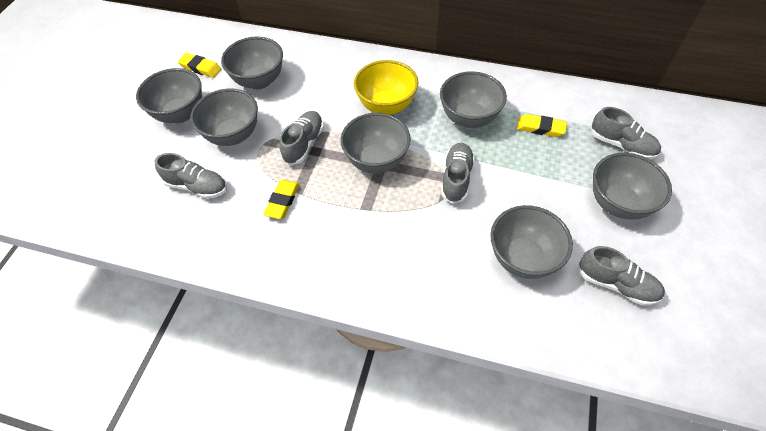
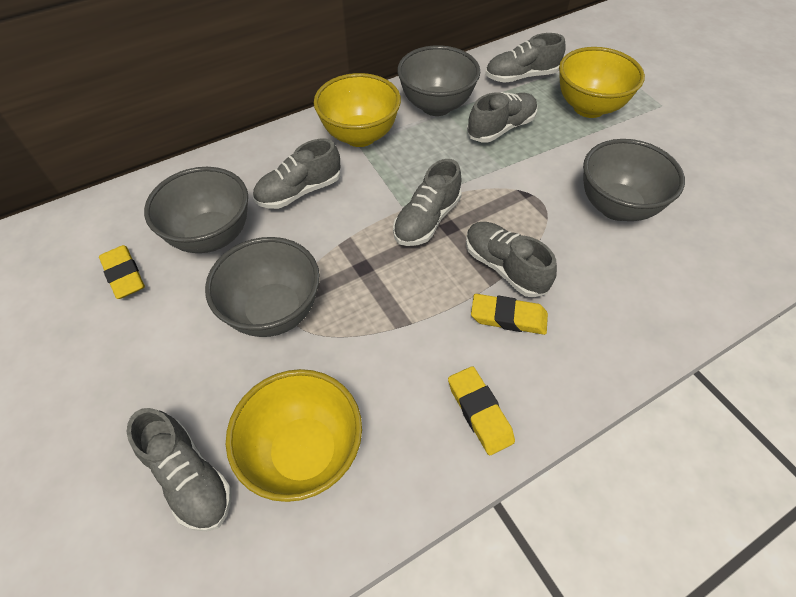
grey bowl: 7 -> 4
grey shoe: 5 -> 6
yellow bowl: 1 -> 3

